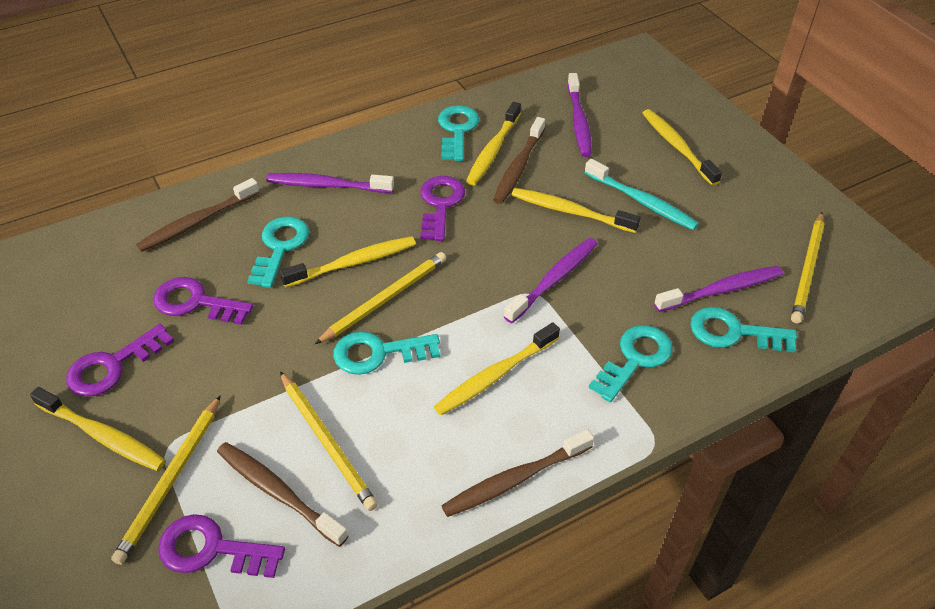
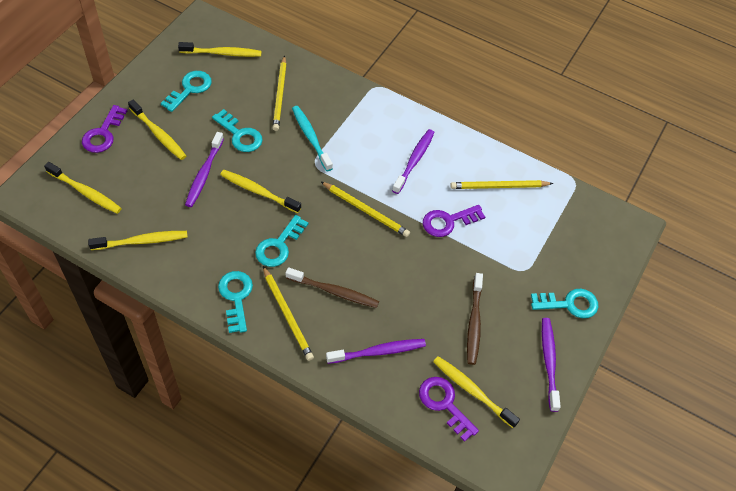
brown toothbrush: 4 -> 2
purple key: 4 -> 3

